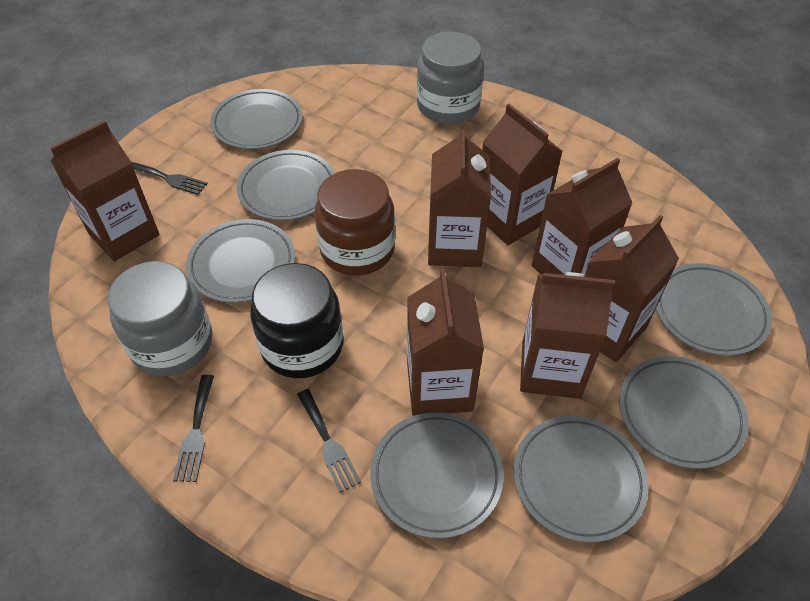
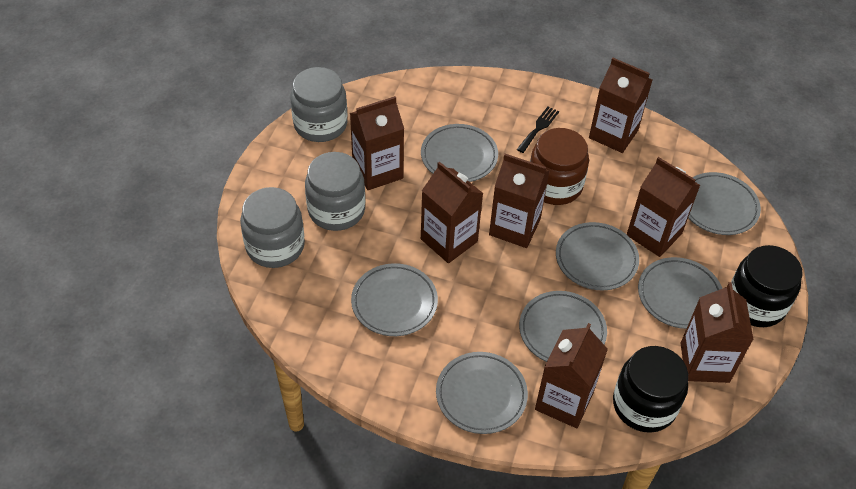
black fork: 3 -> 1
black jar: 1 -> 2
grey jar: 2 -> 3

